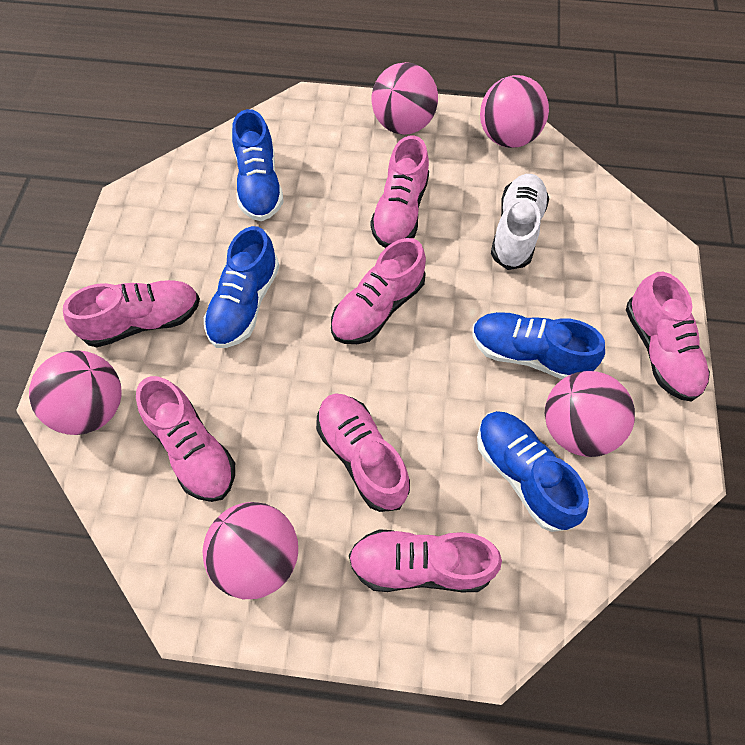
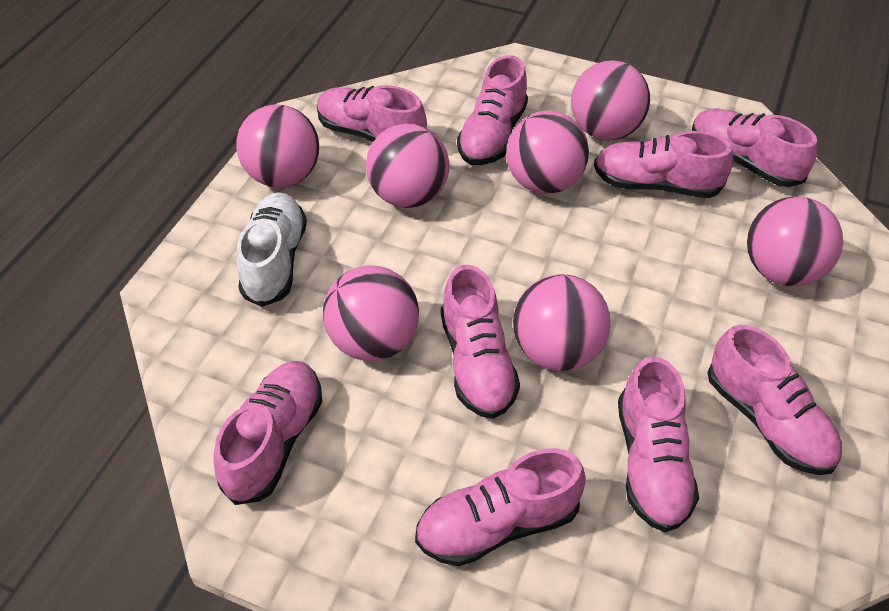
blue shoe: 4 -> 0
pink ball: 5 -> 7
pink shoe: 7 -> 9

